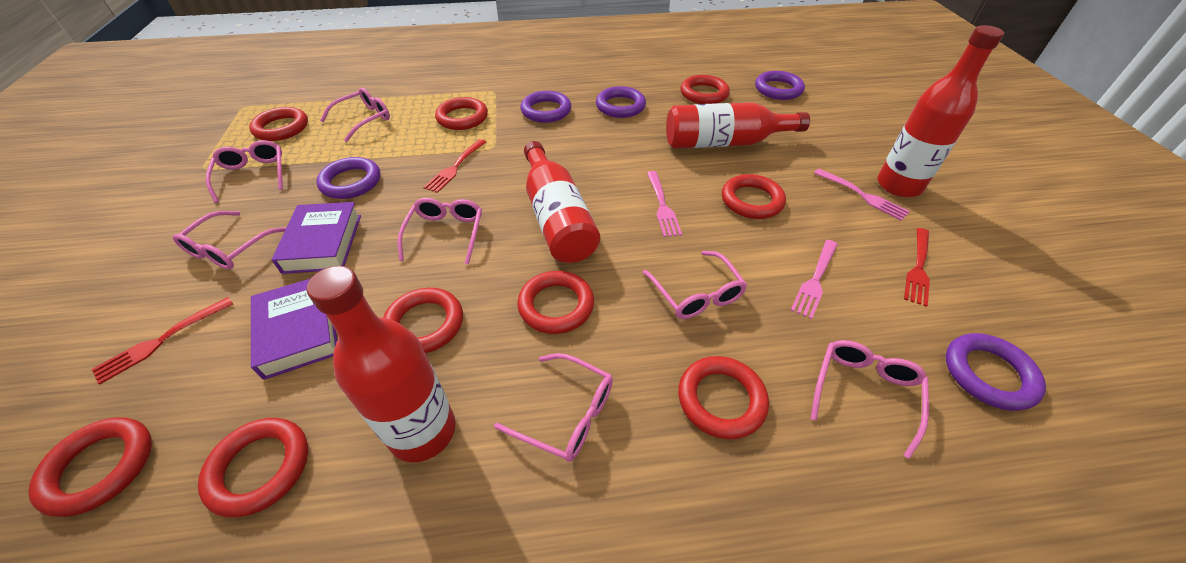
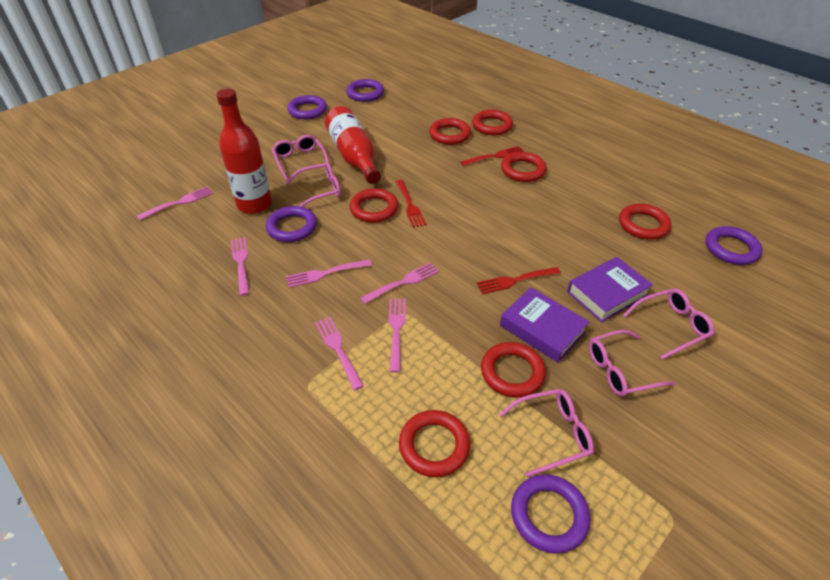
pink fork: 3 -> 6
pink glasses: 7 -> 5
red bottle: 4 -> 2
red ring: 9 -> 7

